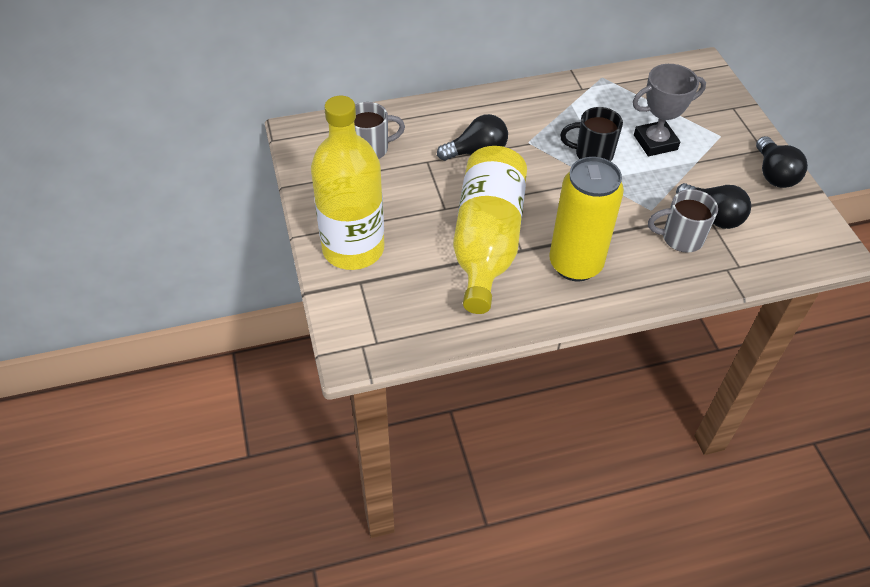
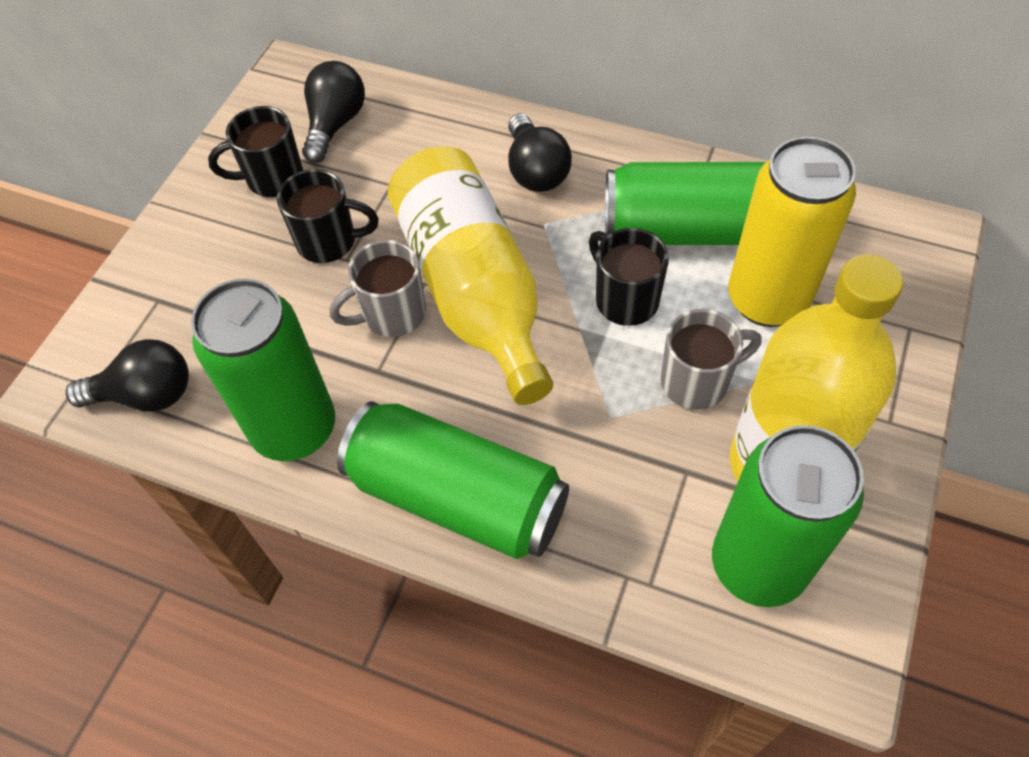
black mug: 1 -> 3
green can: 0 -> 4
grey trophy: 1 -> 0

